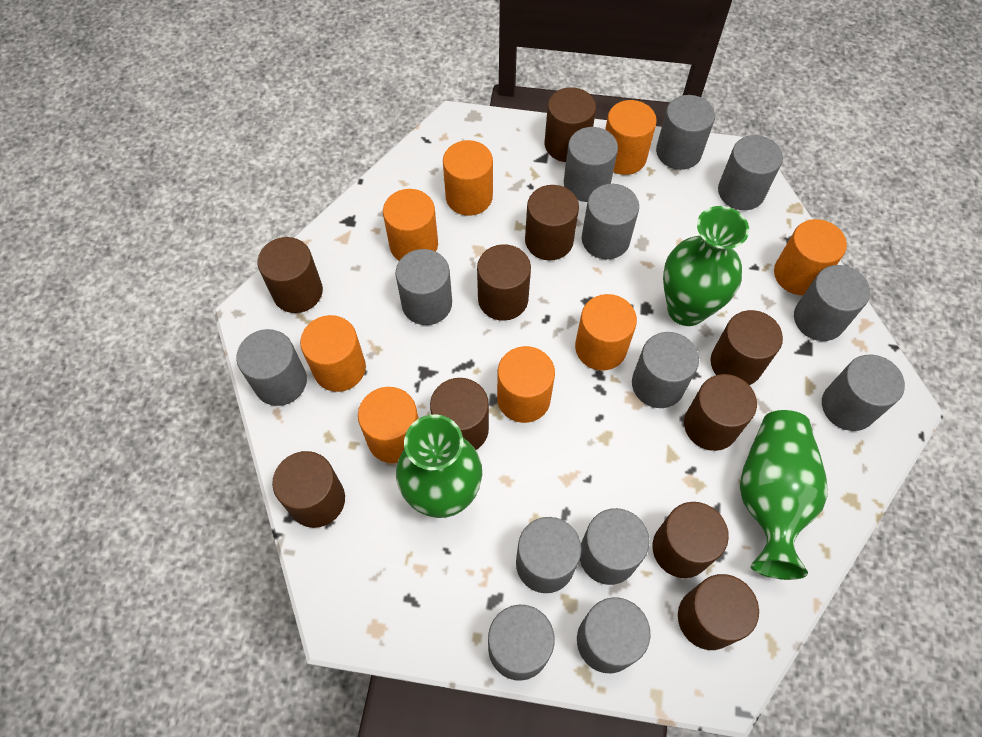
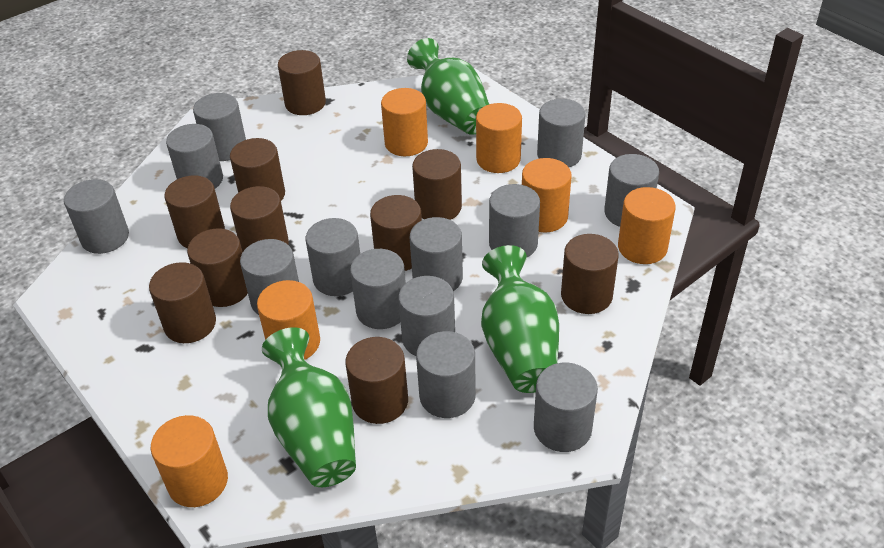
orange cylinder: 8 -> 6

